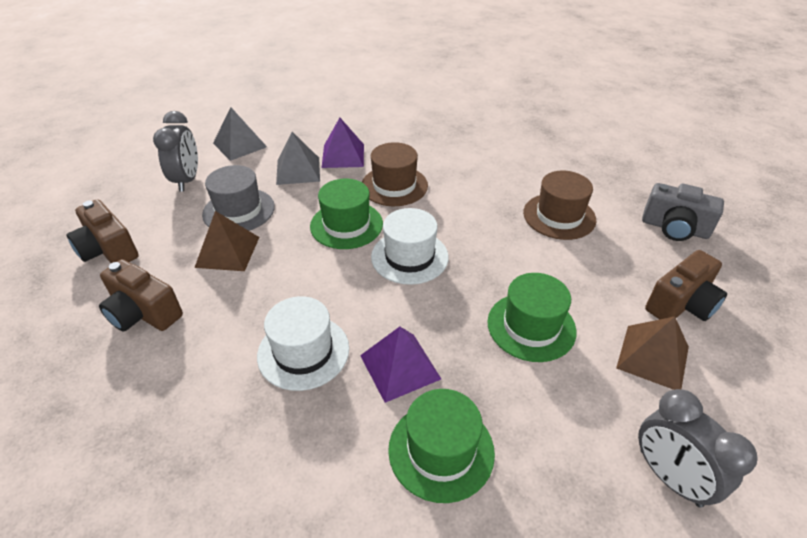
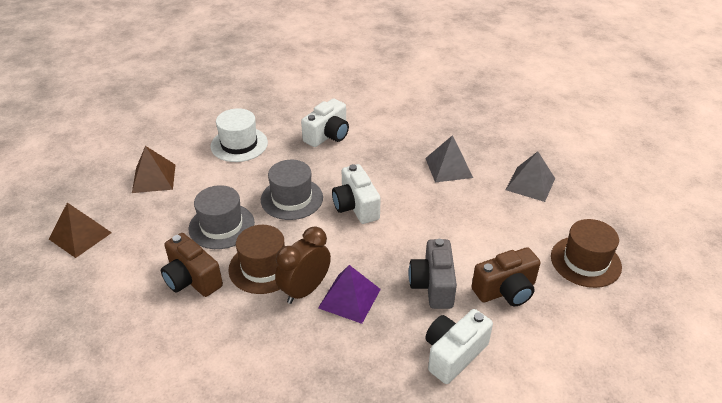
brown camera: 3 -> 2
brown clock: 0 -> 1
green hat: 3 -> 0
grey clock: 2 -> 0
grey hat: 1 -> 2
purple pyramid: 2 -> 1
white camera: 0 -> 3
white hat: 2 -> 1

